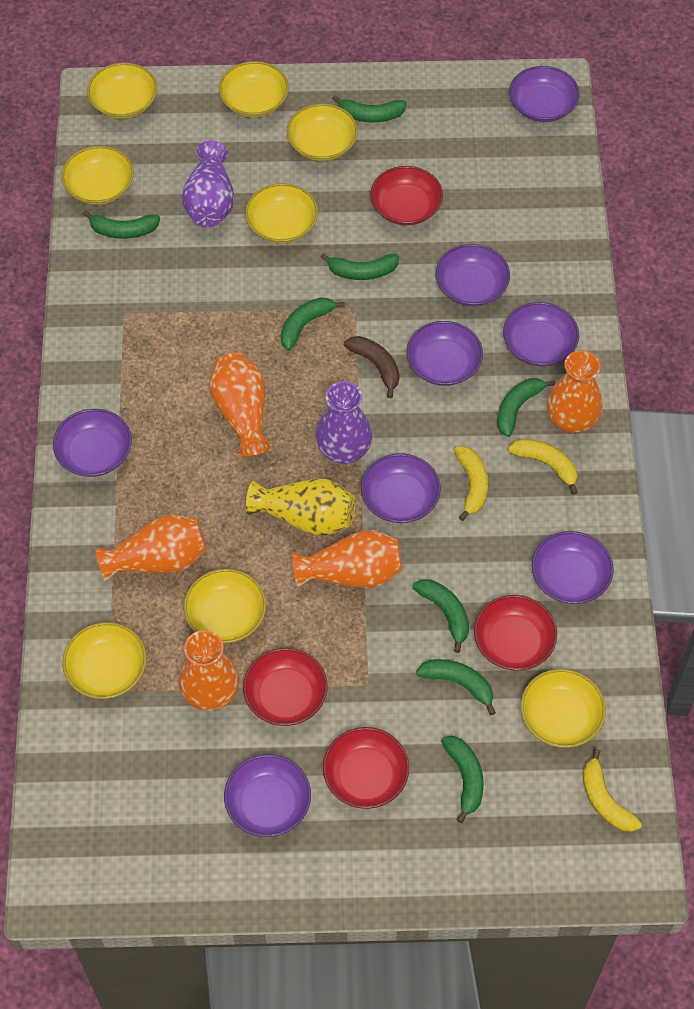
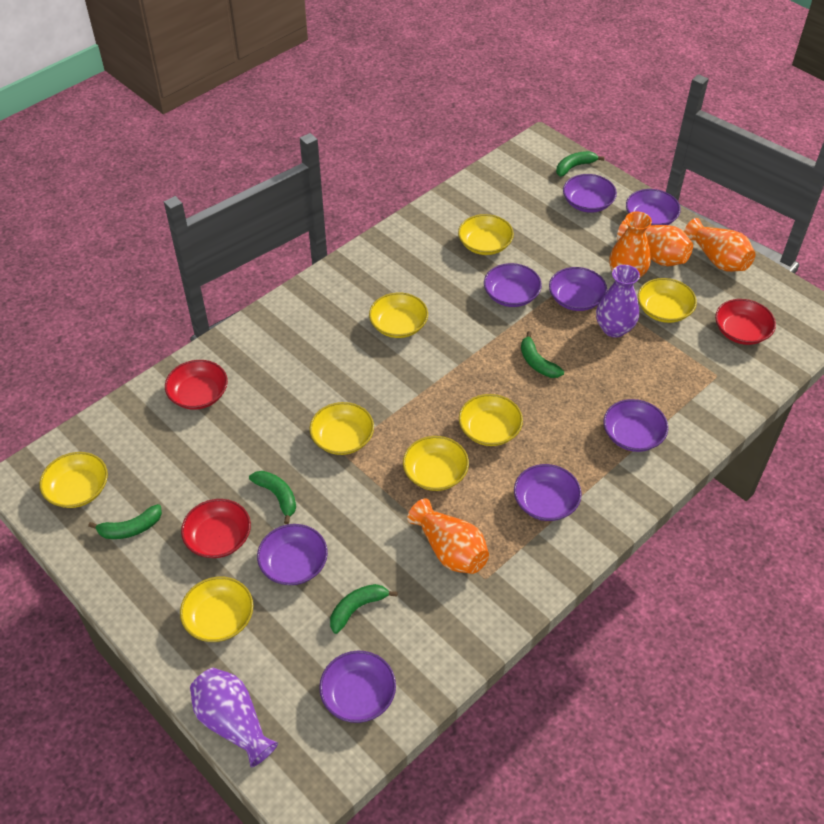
brown banana: 1 -> 0
green banana: 8 -> 5
orange vase: 5 -> 4
red bowl: 4 -> 3
yellow banana: 3 -> 0
yellow vase: 1 -> 0

